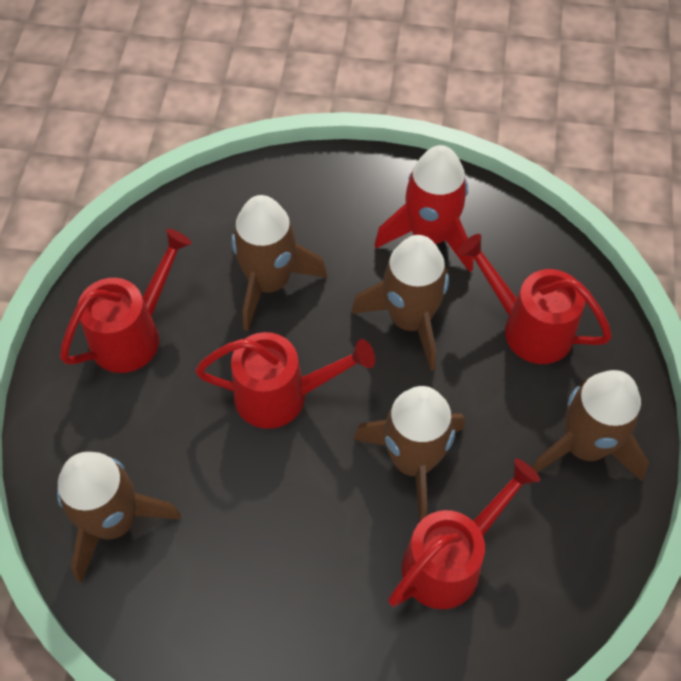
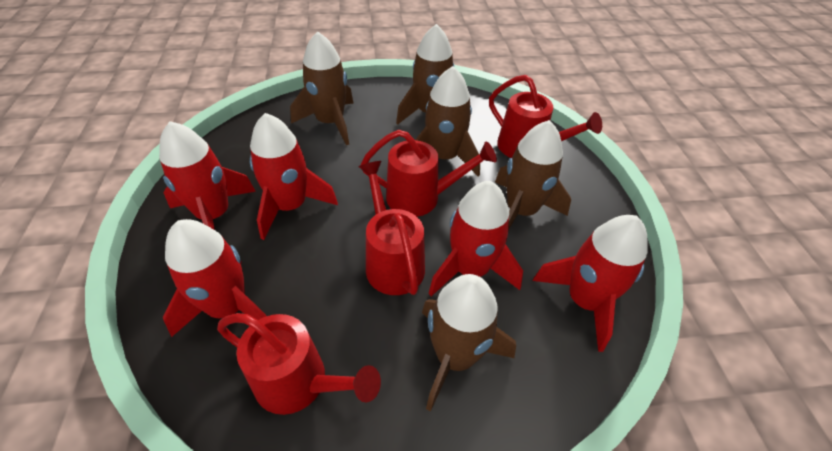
red rocket: 1 -> 5

